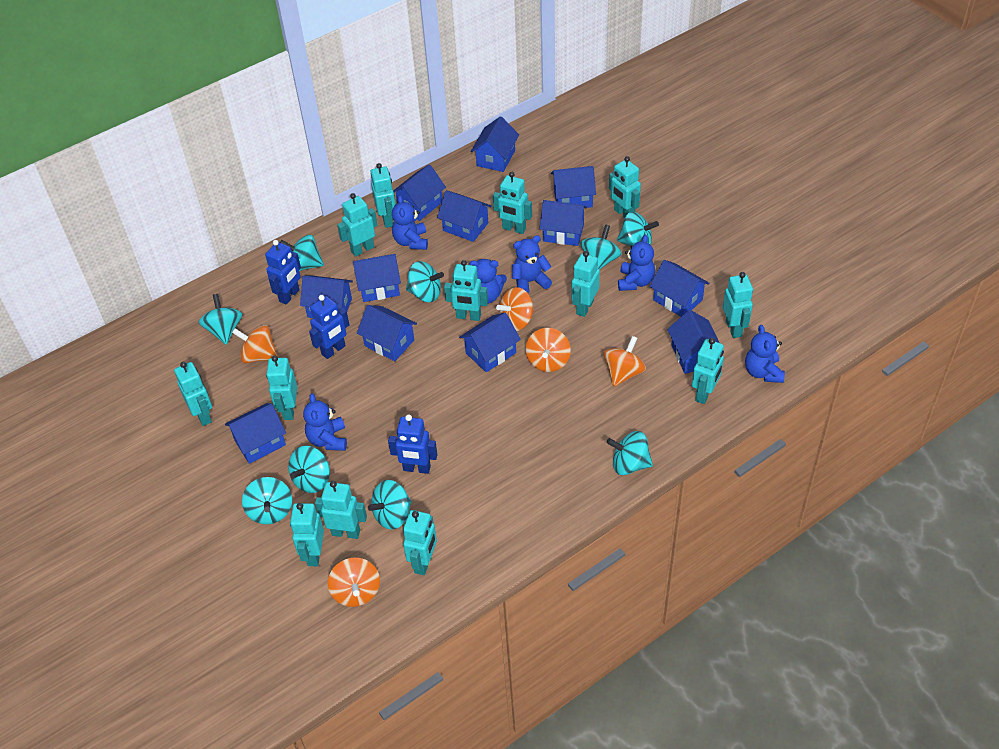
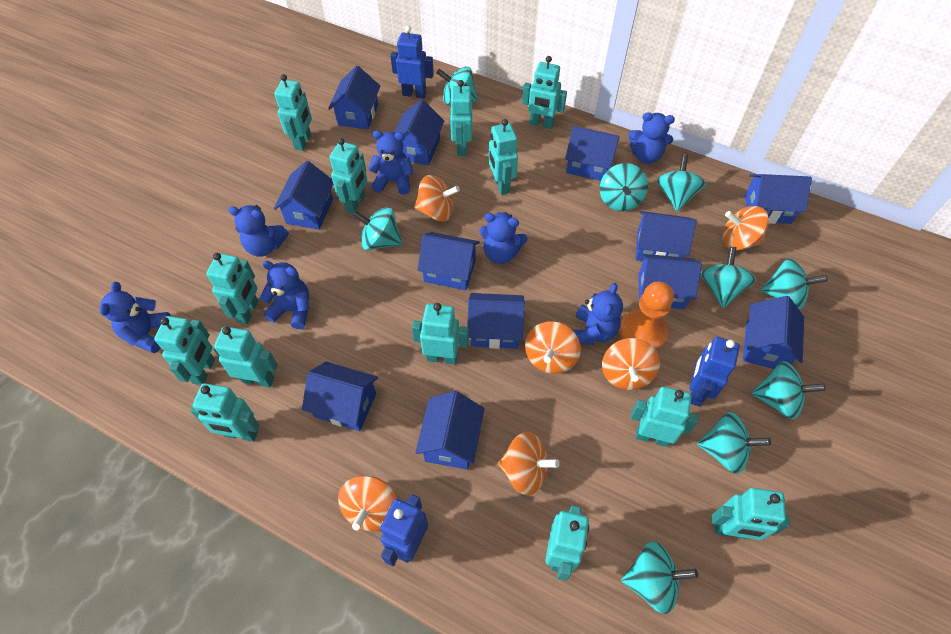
blue teddy bear: 6 -> 7
orange pawn: 0 -> 1
orange spinning top: 5 -> 6

